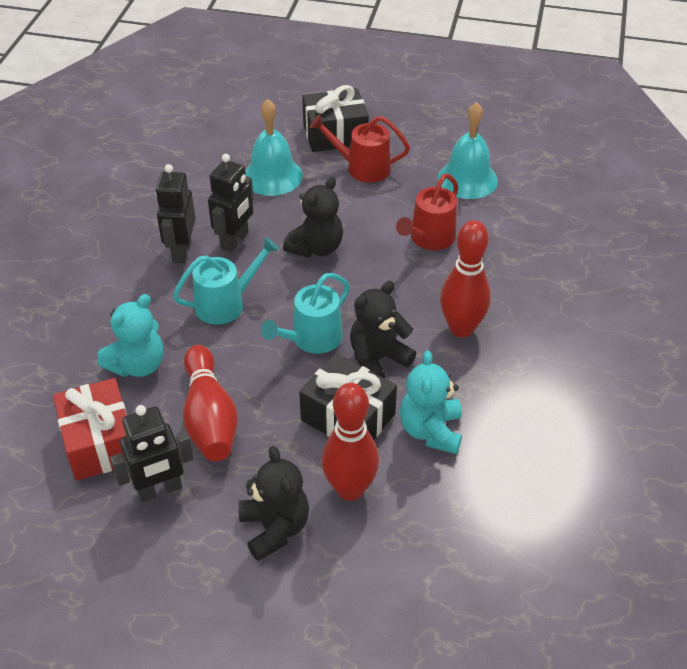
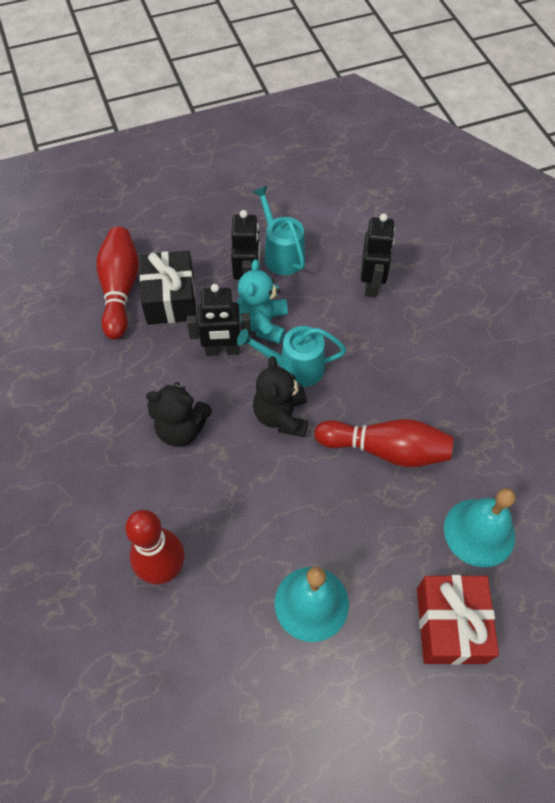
black gift: 2 -> 1
black teddy bear: 3 -> 2
red watering can: 2 -> 0
turquoise teddy bear: 2 -> 1

